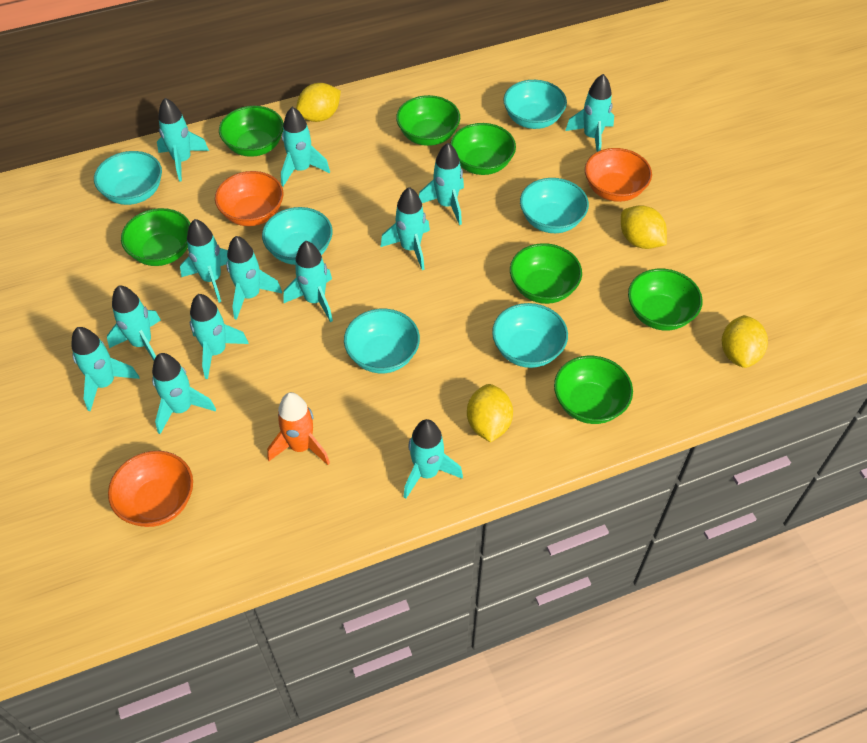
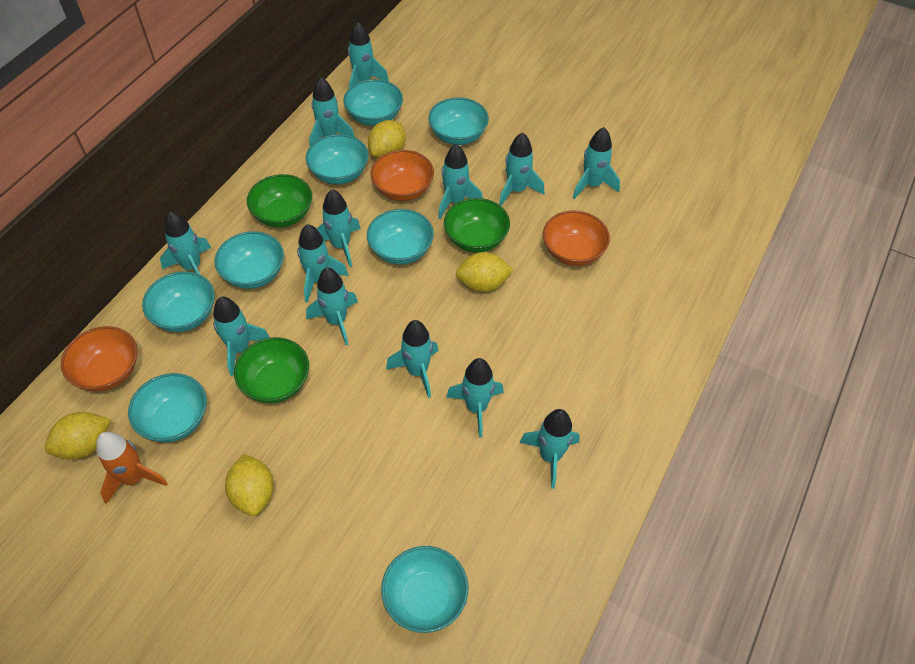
green bowl: 7 -> 3
turquoise bowl: 6 -> 8

